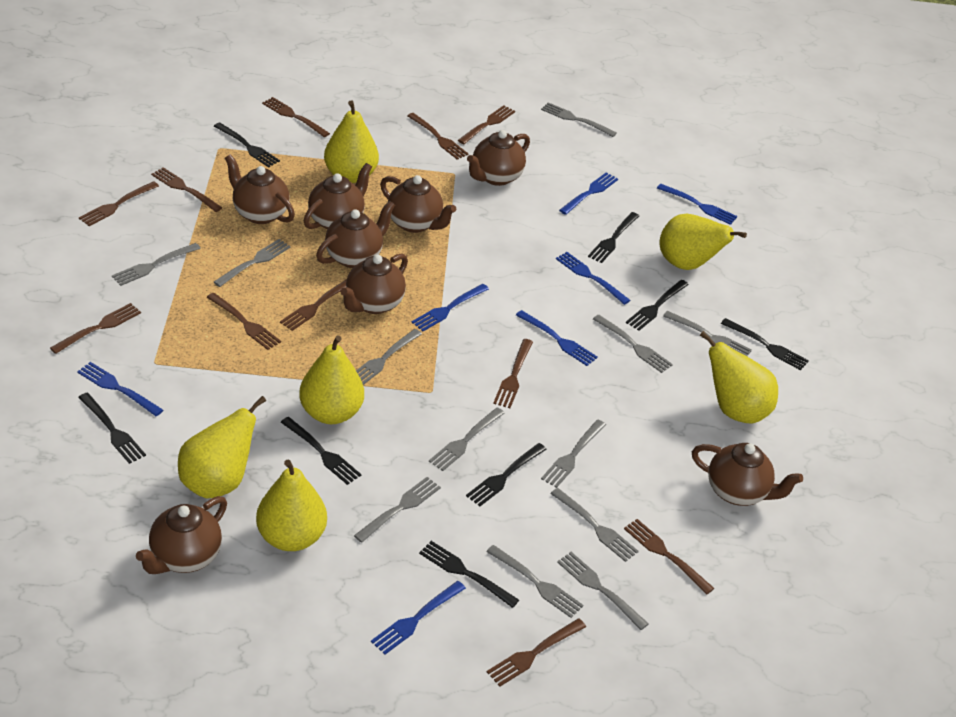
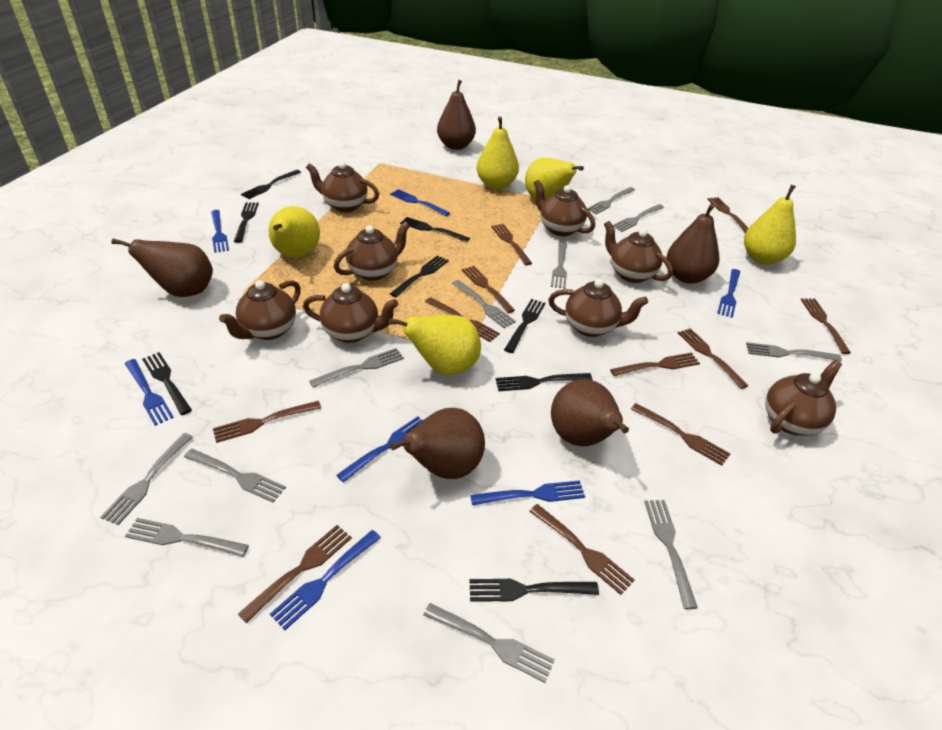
brown pear: 0 -> 5
grey fork: 12 -> 11
yellow pear: 6 -> 5

